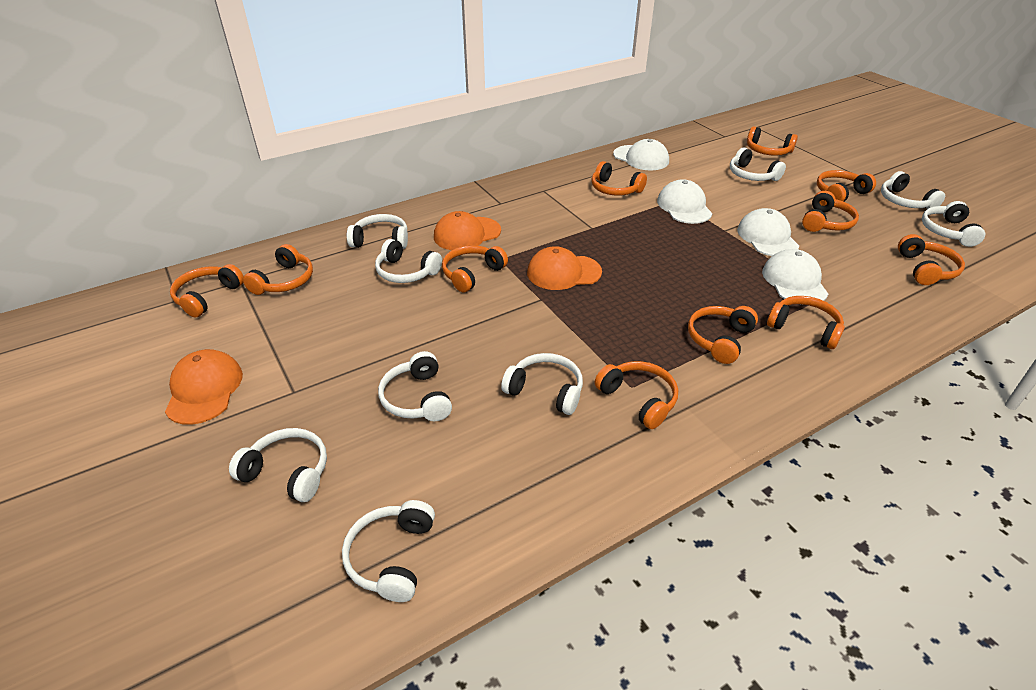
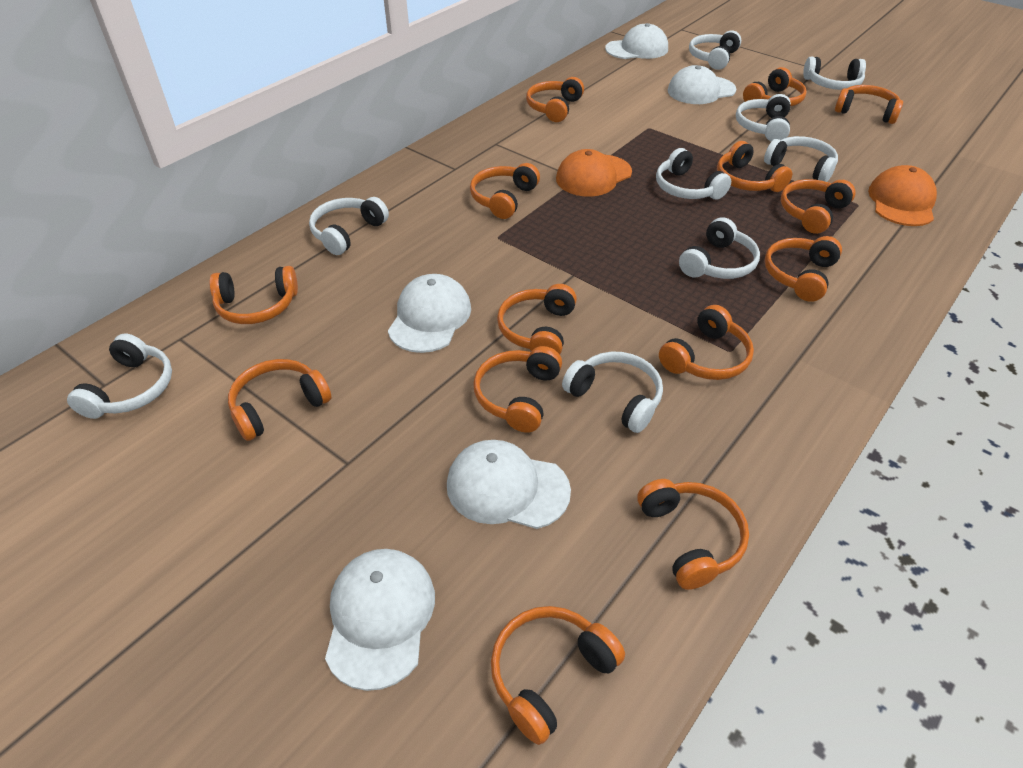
orange cap: 3 -> 2
orange headphones: 11 -> 14
white cap: 4 -> 5

